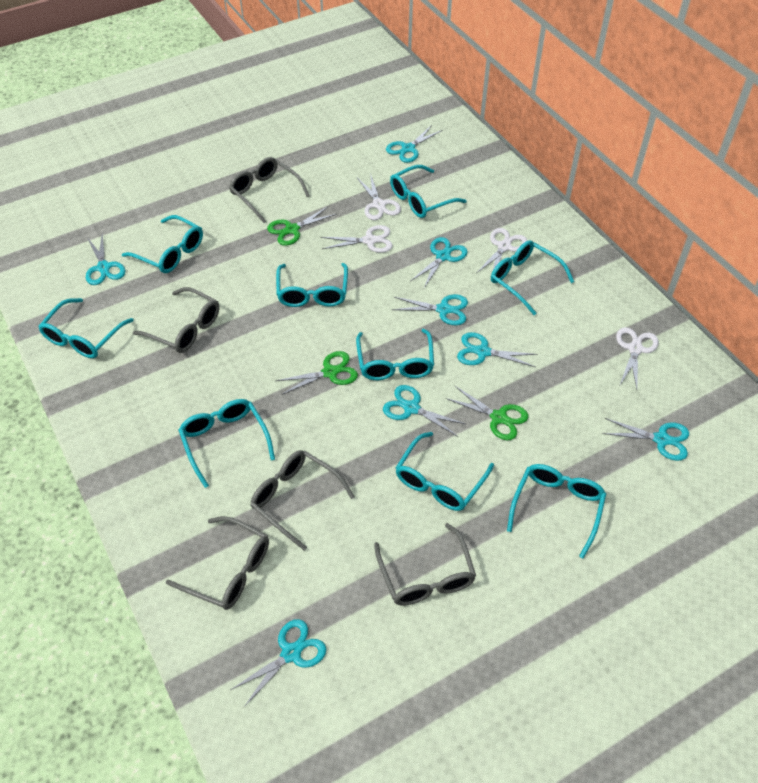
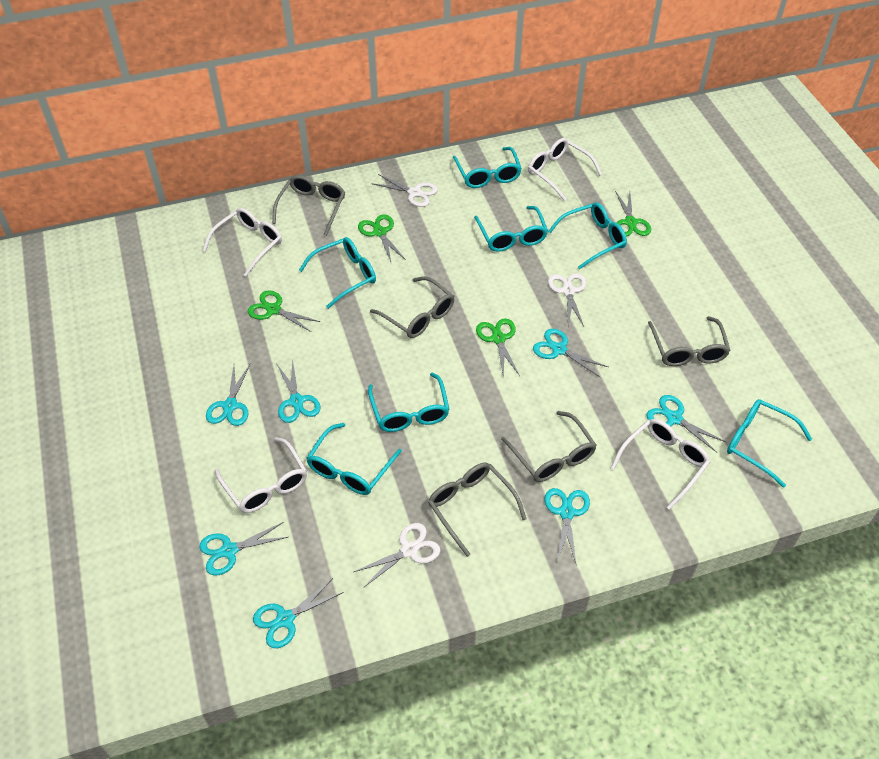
green scissors: 3 -> 4
turquoise glasses: 9 -> 7
turquoise scissors: 8 -> 7
white glasses: 0 -> 4
white scissors: 4 -> 3

